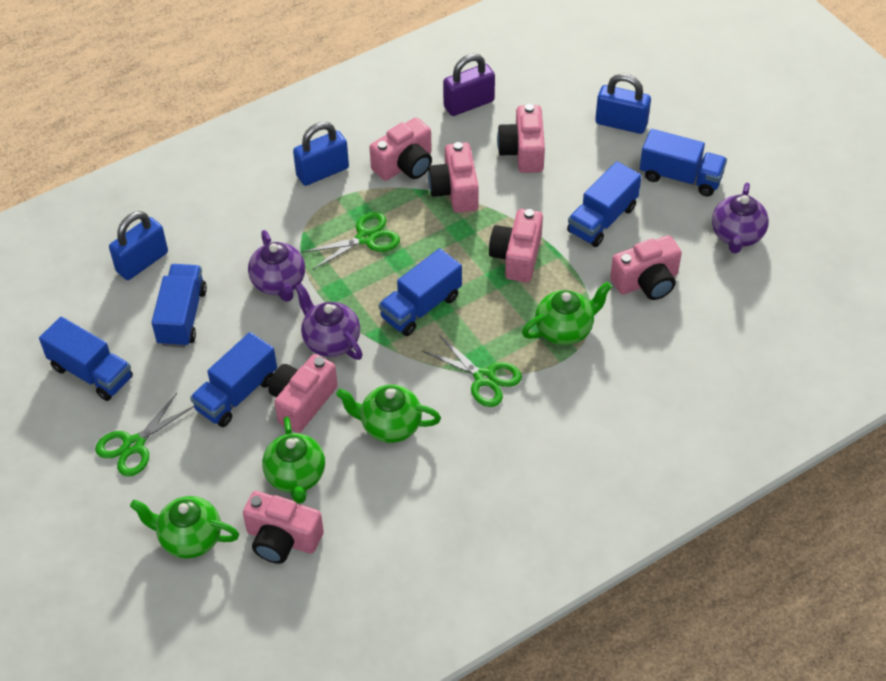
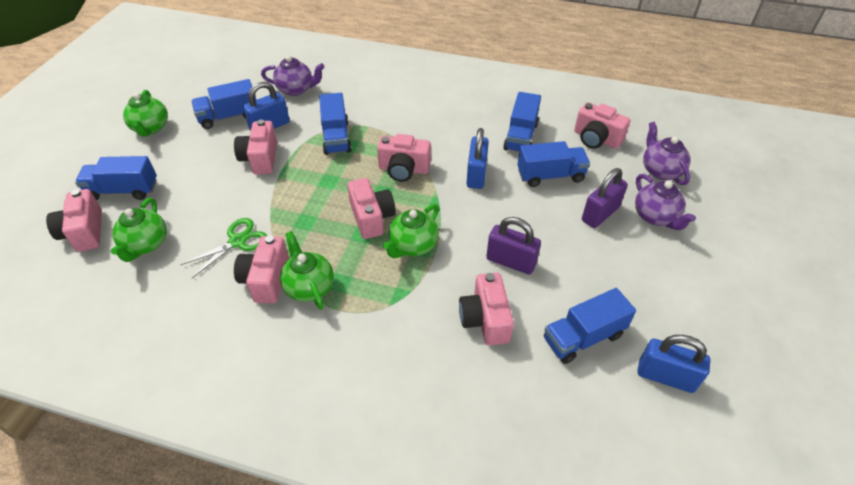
green scissors: 3 -> 1
purple padlock: 1 -> 2

